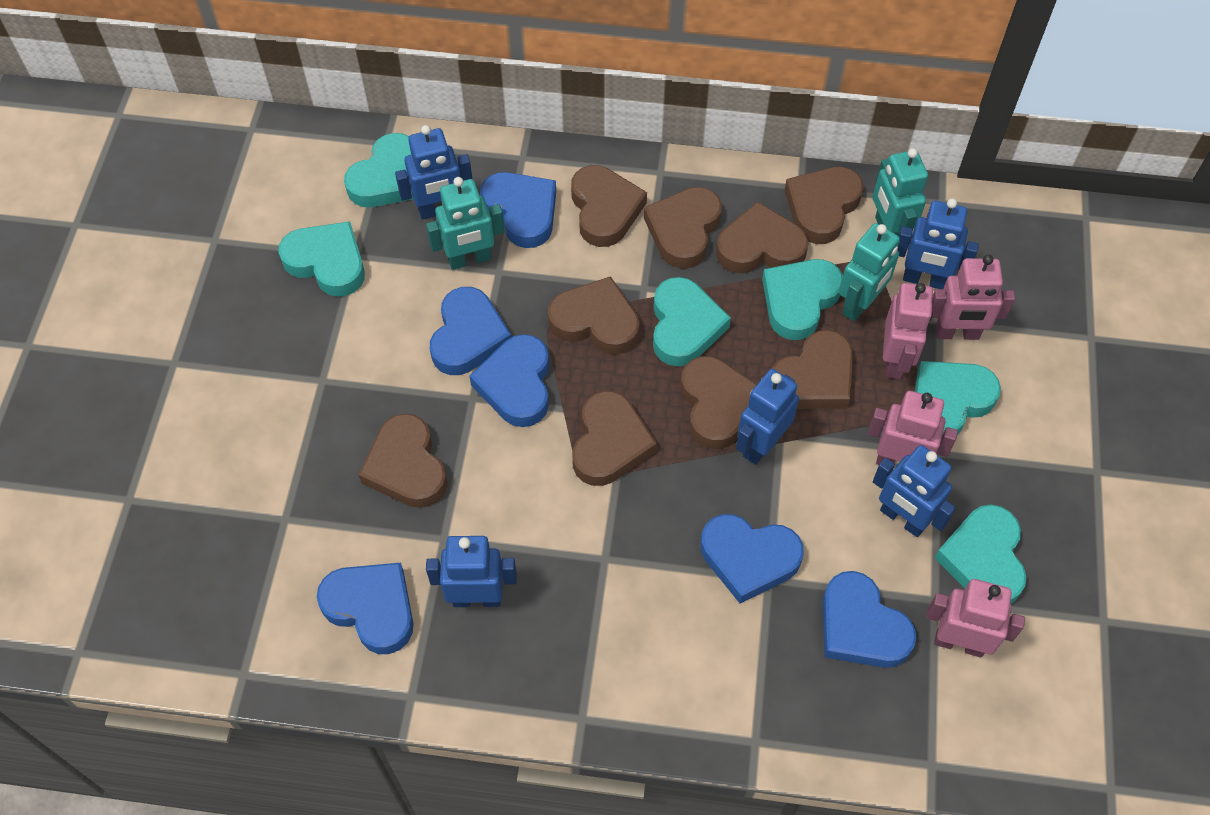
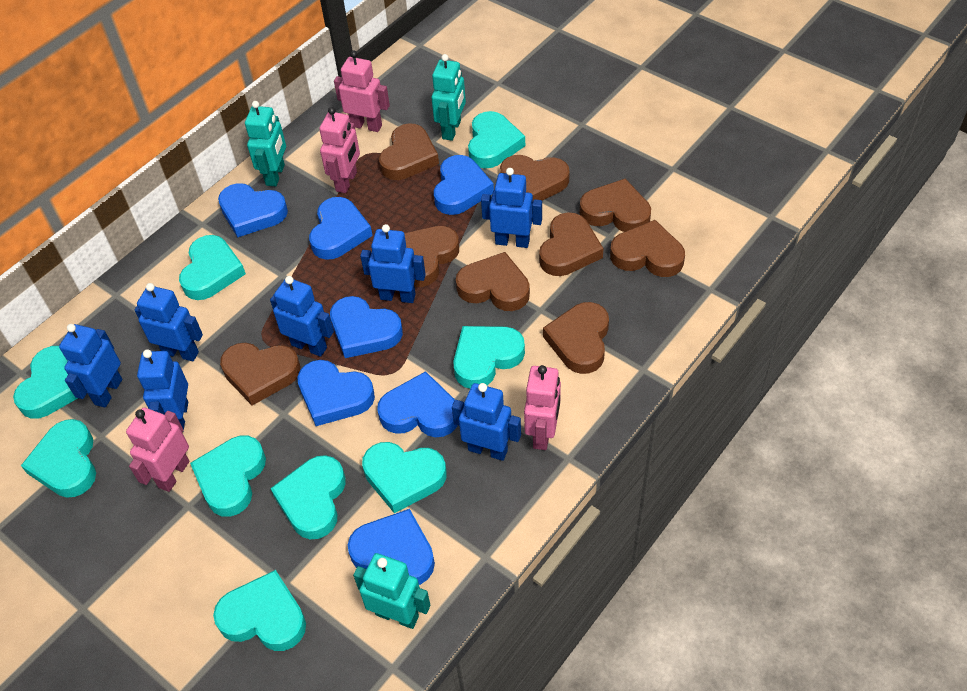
blue heart: 6 -> 7
blue robot: 5 -> 7
turquoise heart: 6 -> 9

